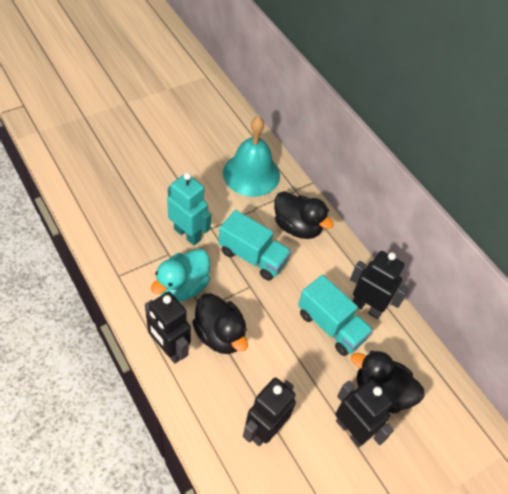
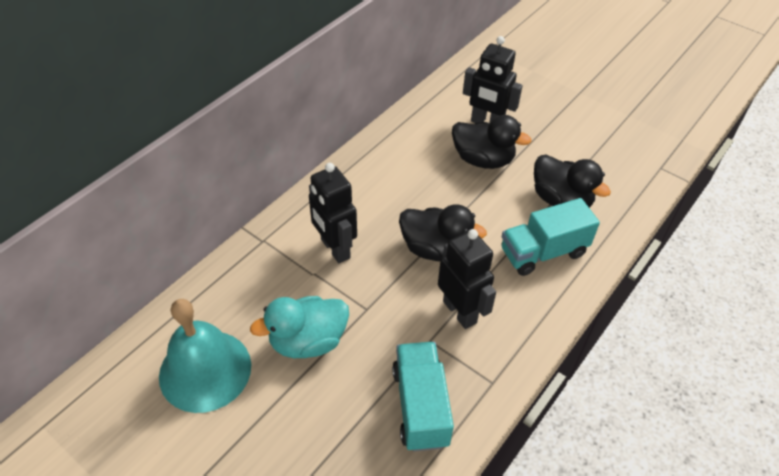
black robot: 4 -> 3
turquoise robot: 1 -> 0

